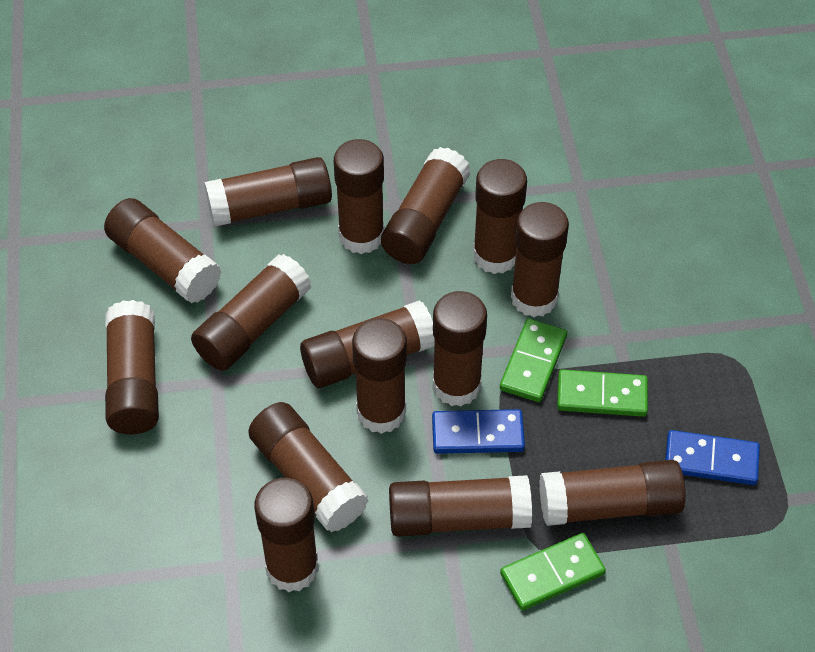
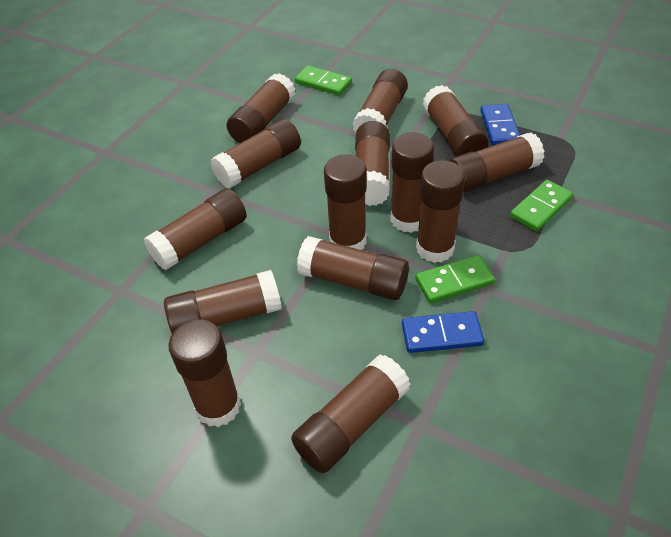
brown glue stick: 15 -> 14

